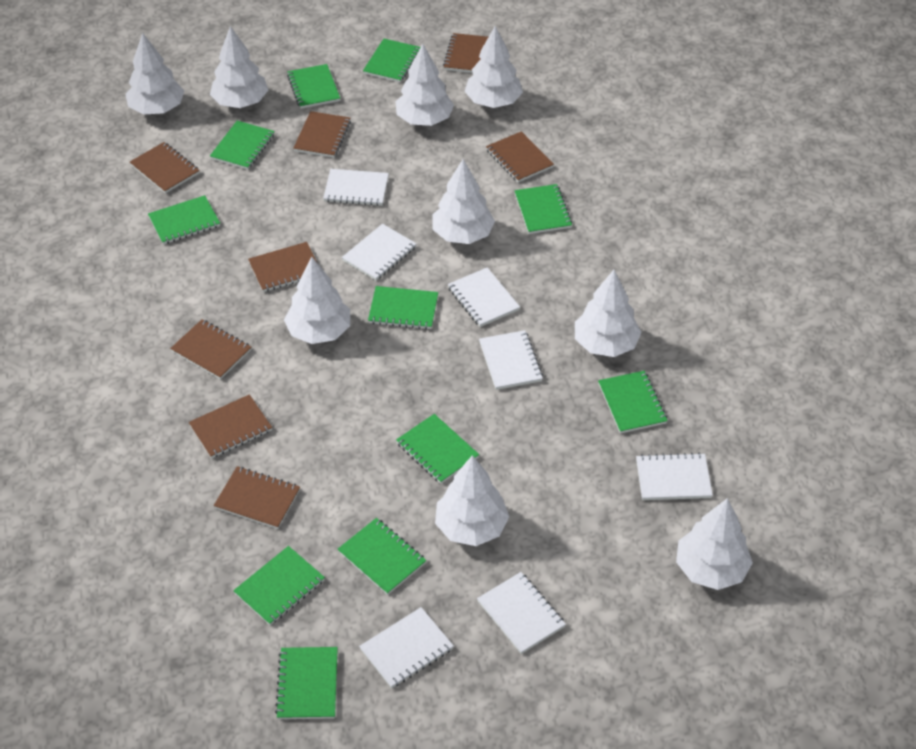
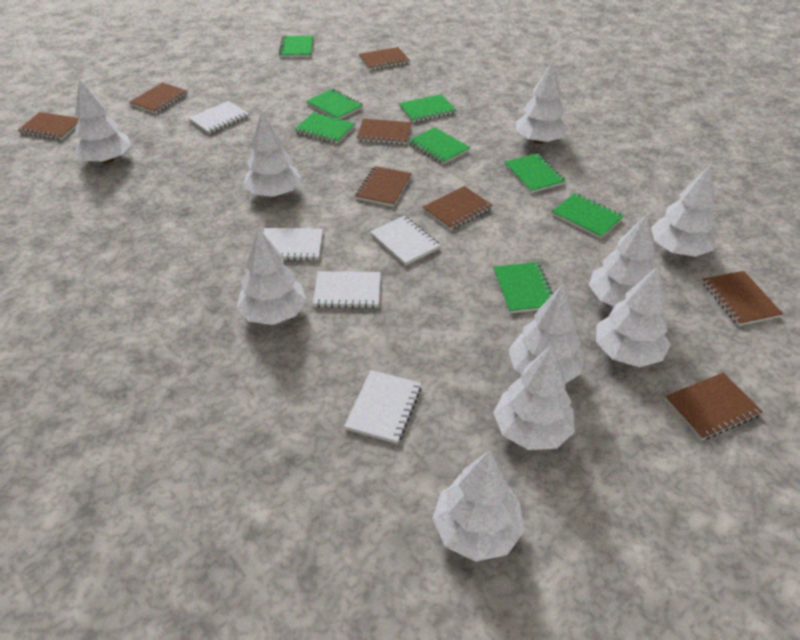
green notebook: 11 -> 8
white notebook: 7 -> 5
white tree: 9 -> 10

